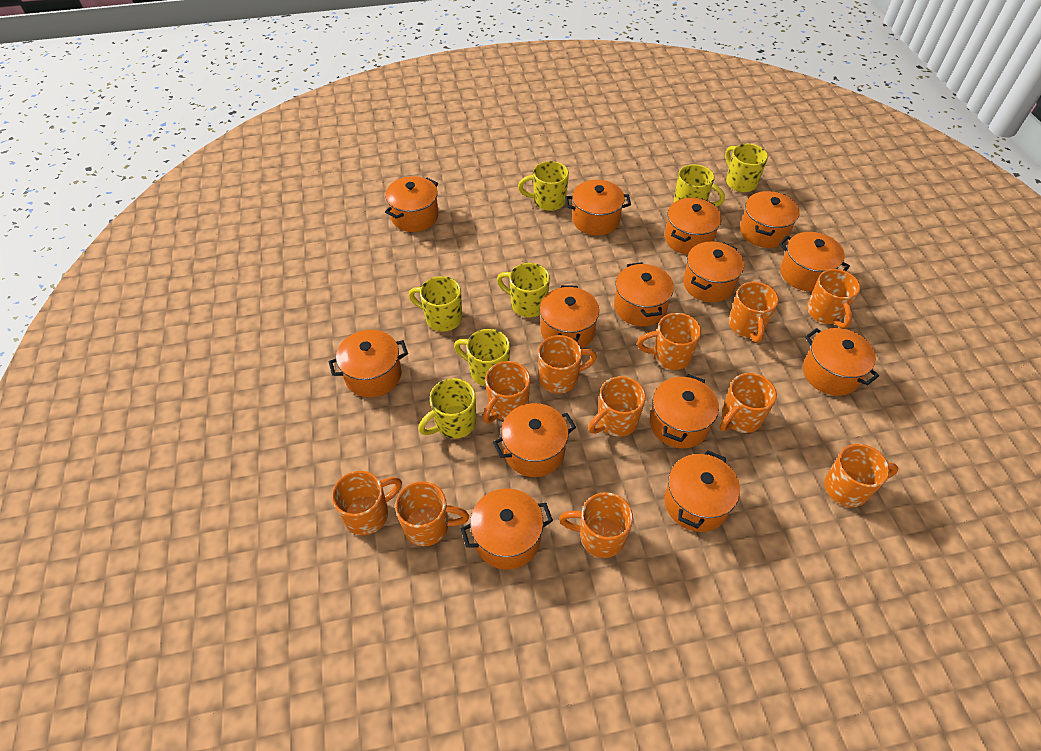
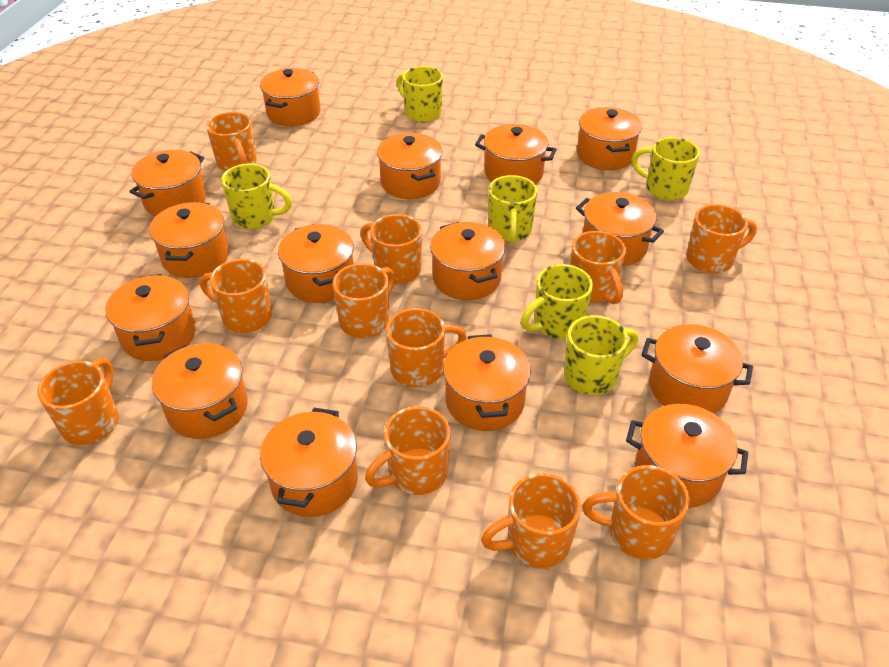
orange pot: 14 -> 15
yellow mug: 7 -> 6

